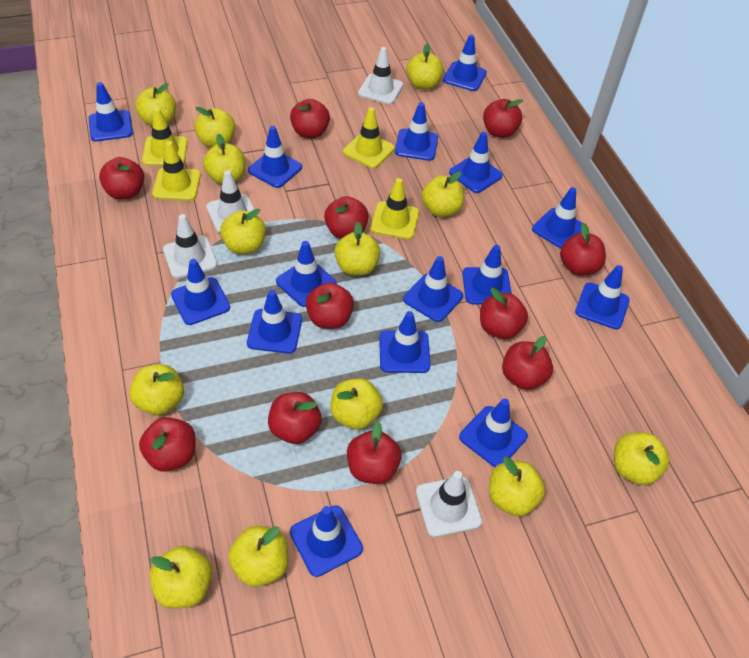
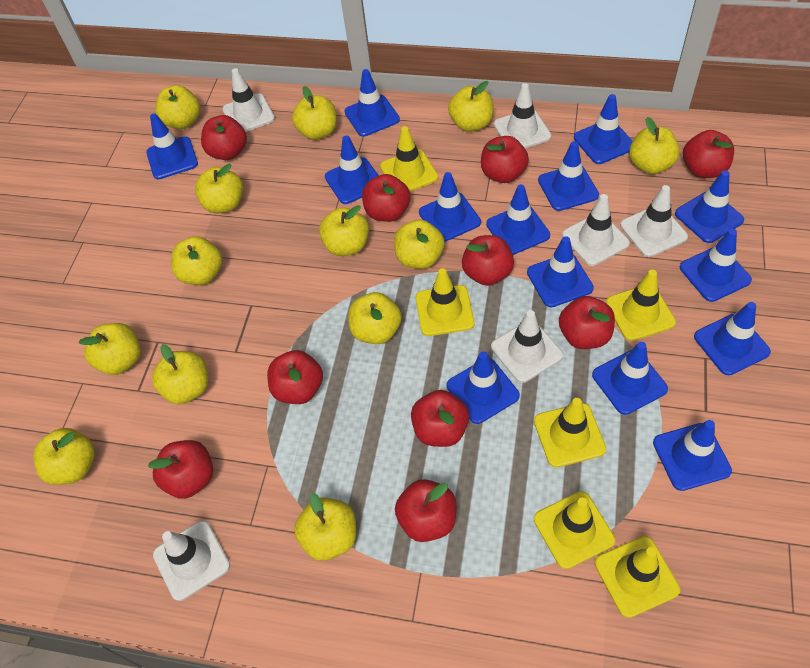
blue traffic cone: 15 -> 14
red apple: 11 -> 10
white traffic cone: 4 -> 6
yellow traffic cone: 4 -> 6

